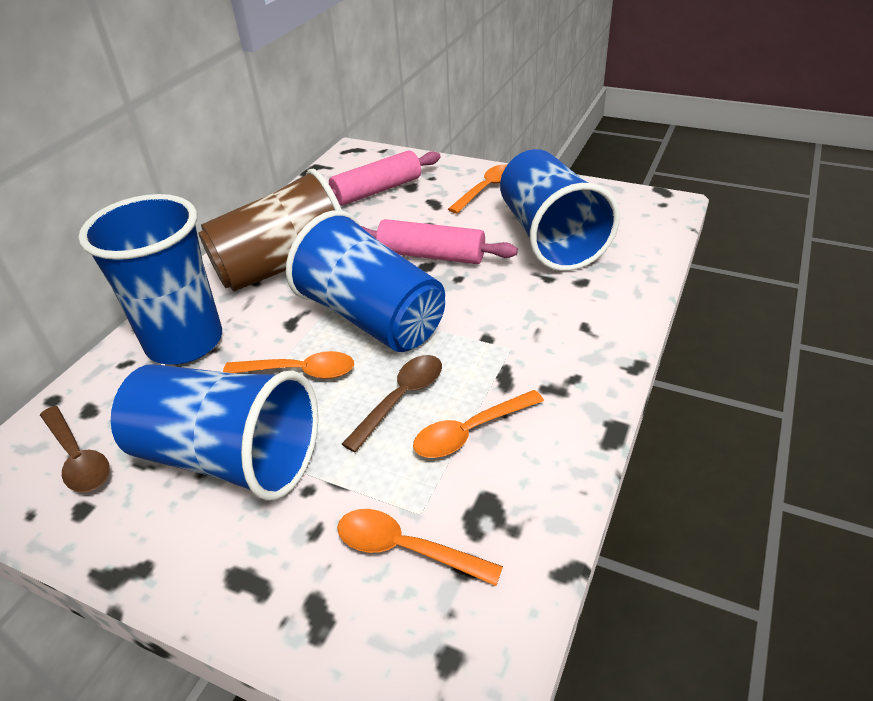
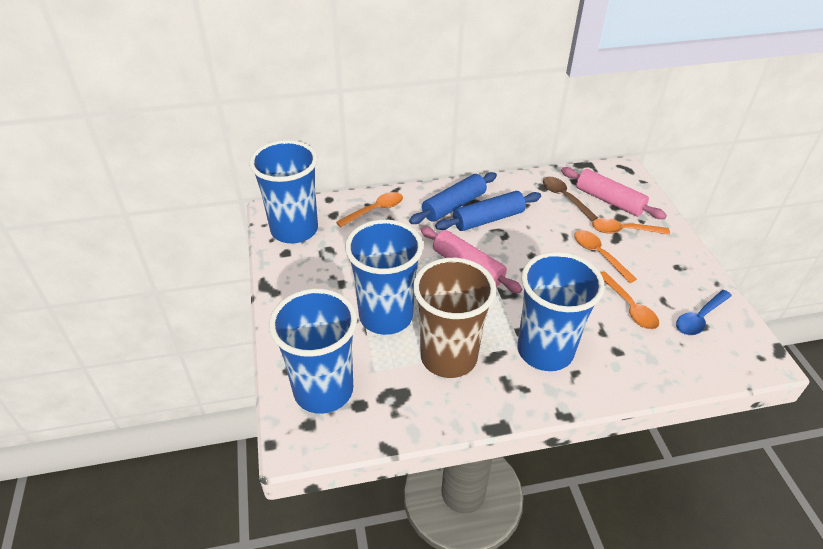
blue rolling pin: 0 -> 2
blue spoon: 0 -> 1
brown spoon: 2 -> 1

